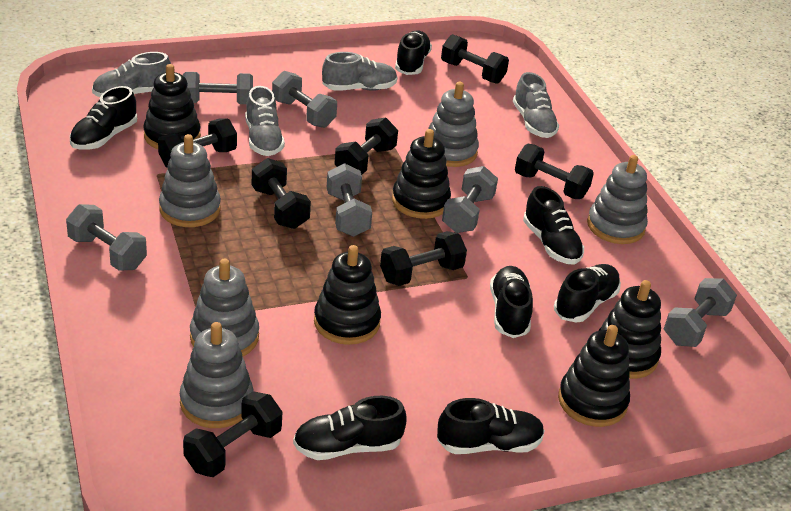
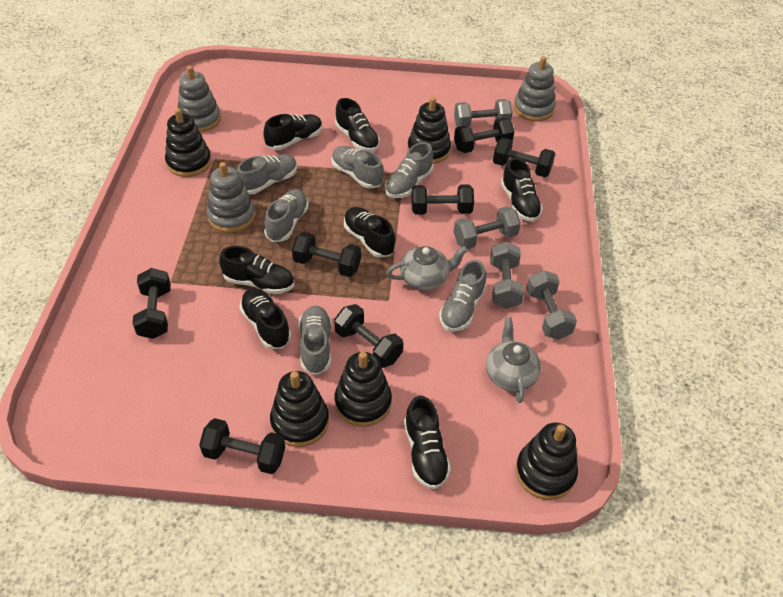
grey dumbbell: 6 -> 4
grey shoe: 4 -> 6
grey stacking toy: 5 -> 3
grey teapot: 0 -> 2

